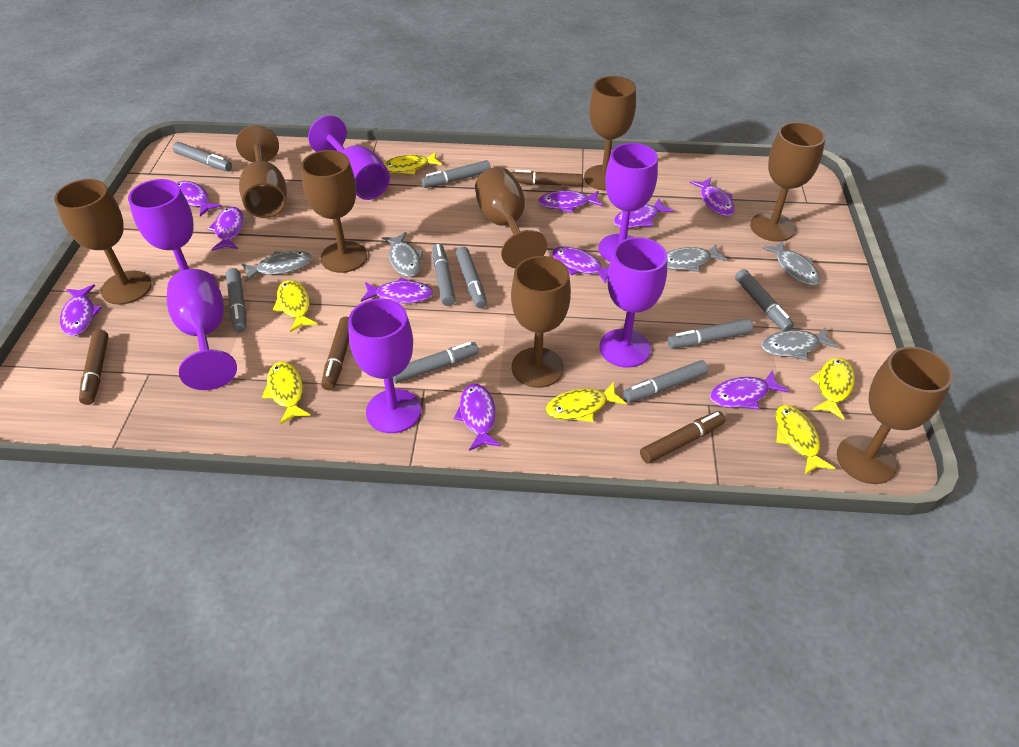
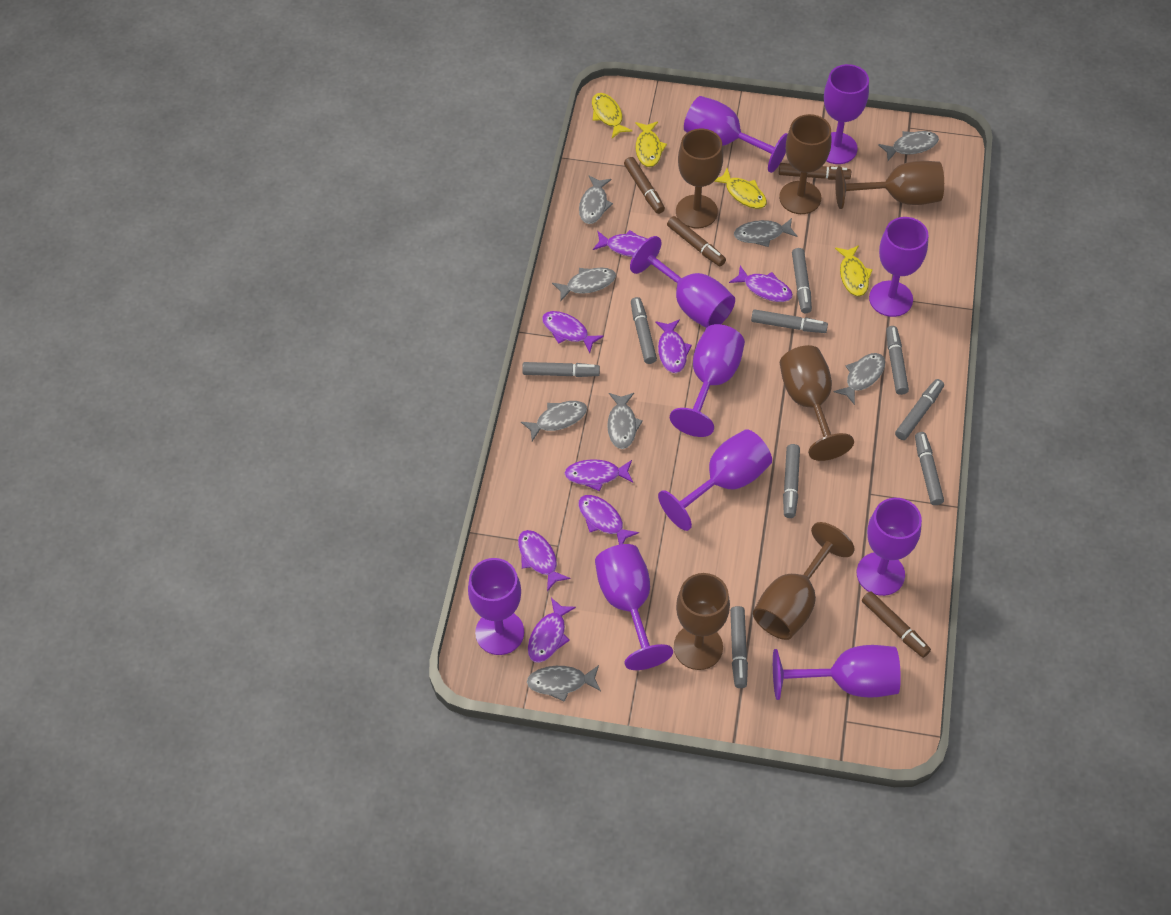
brown goblet: 8 -> 6
grey fish: 5 -> 8
purple fish: 10 -> 8
purple goblet: 6 -> 10
yellow fish: 6 -> 4

